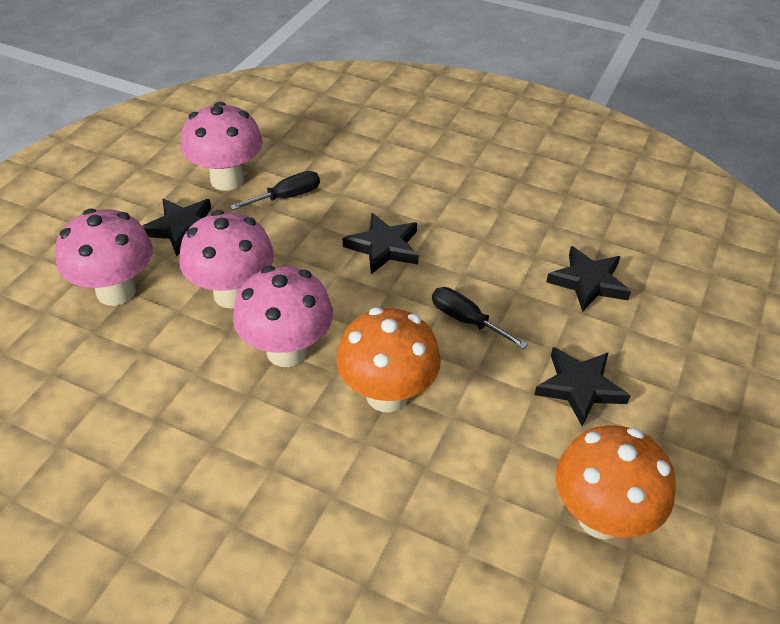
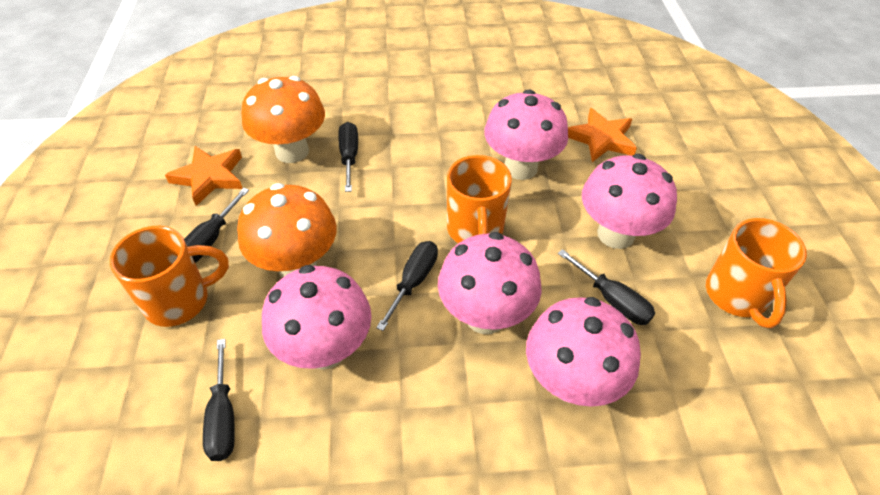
black screwdriver: 2 -> 5
black star: 4 -> 0
orange mug: 0 -> 3
orange star: 0 -> 2
pink mushroom: 4 -> 5

